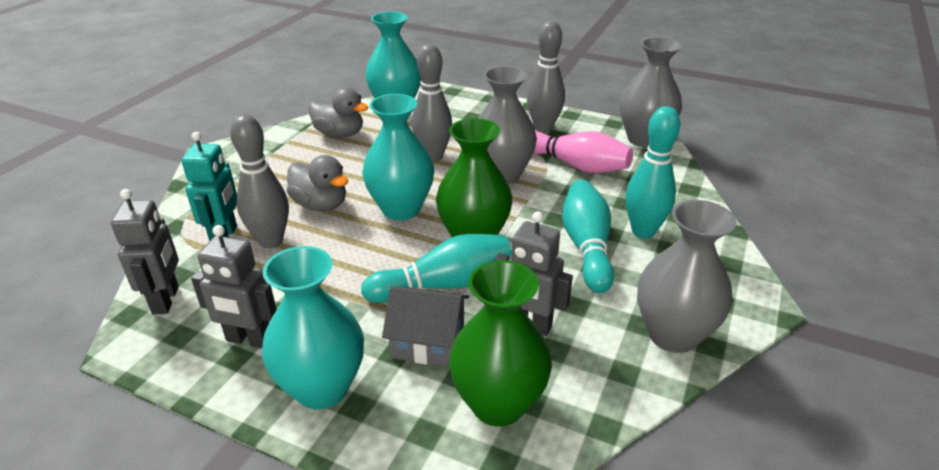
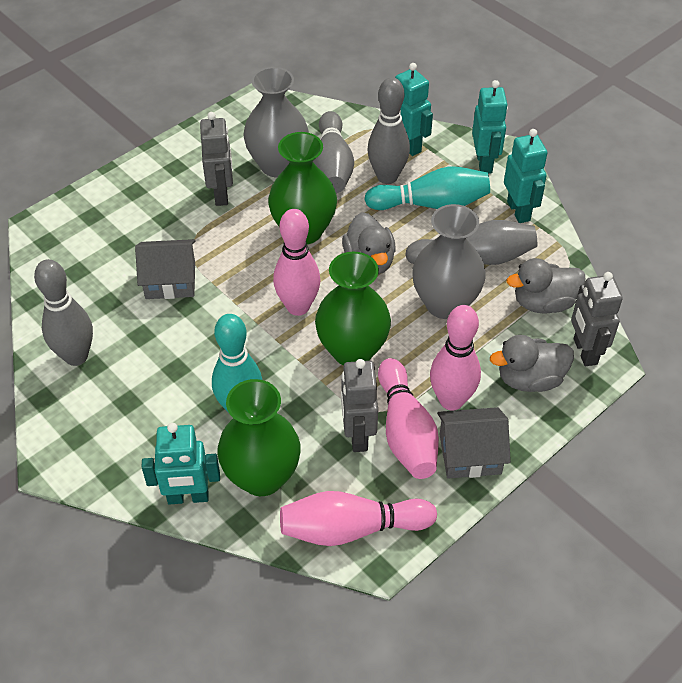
green vase: 2 -> 3
grey bowling pin: 3 -> 4
grey duck: 2 -> 3
grey house: 1 -> 2
grey vase: 3 -> 2
pink bowling pin: 1 -> 4
turquoise bowling pin: 3 -> 2
turquoise robot: 1 -> 4
turquoise vase: 3 -> 0

